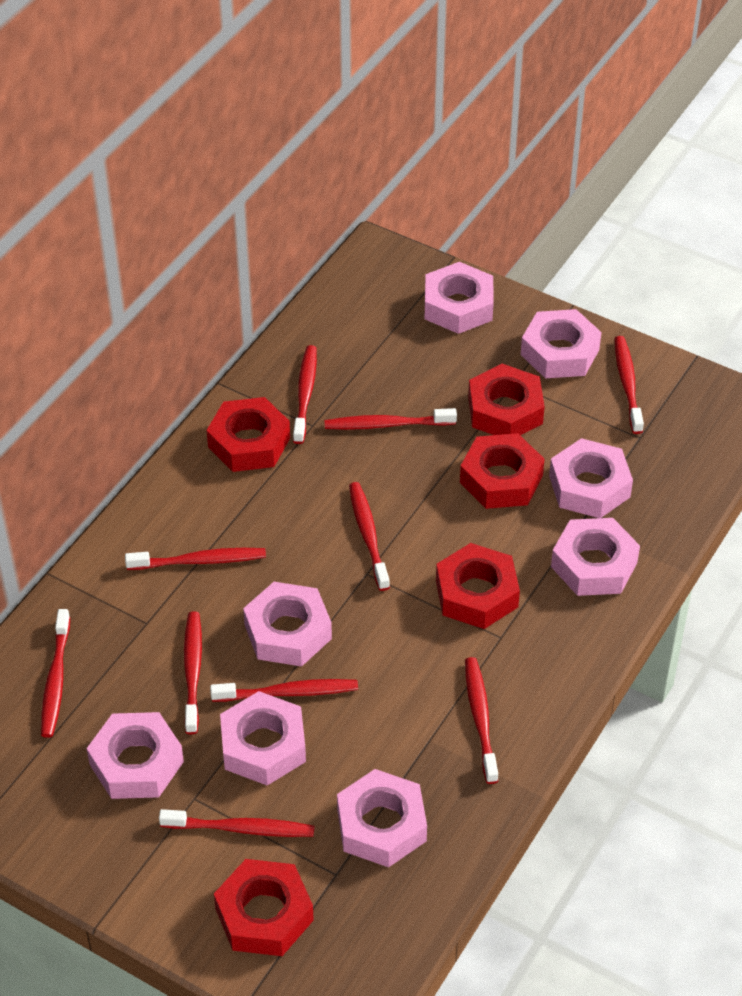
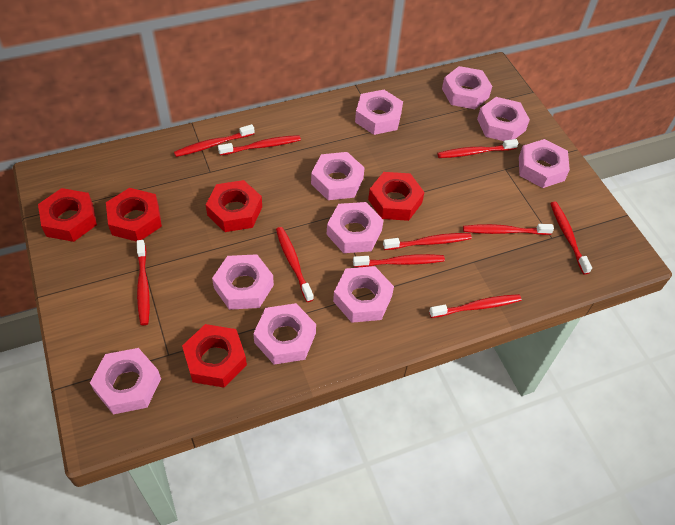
pink nut: 8 -> 10

